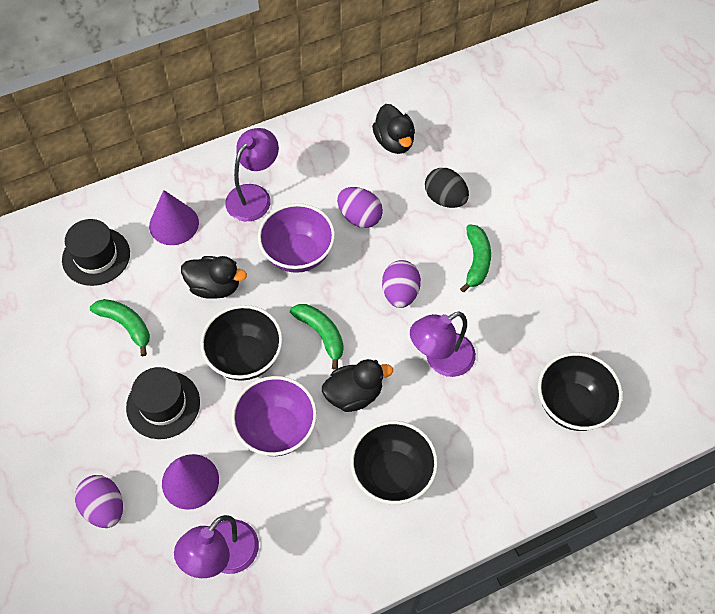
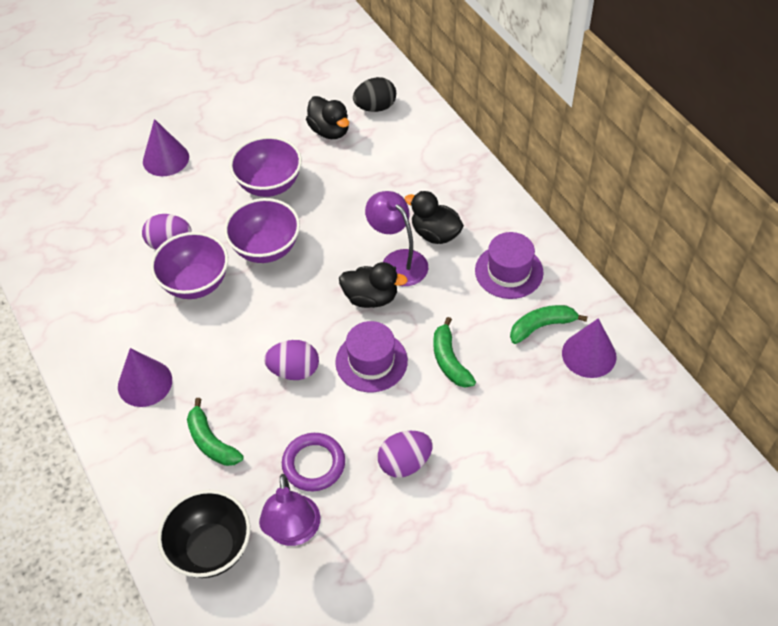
black bowl: 3 -> 1
black hat: 2 -> 0
purple bowl: 2 -> 3
purple cone: 2 -> 3
purple hat: 0 -> 2
purple lamp: 3 -> 2
purple ring: 0 -> 1

